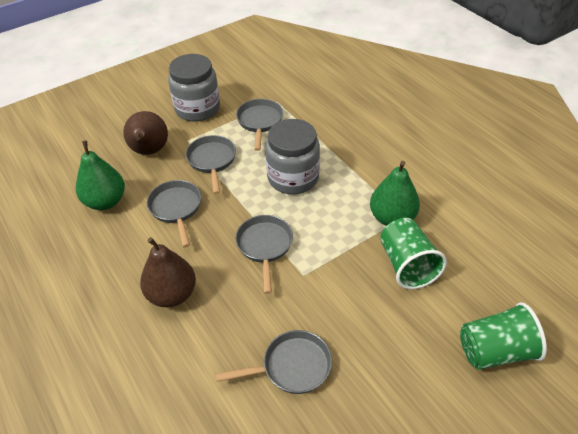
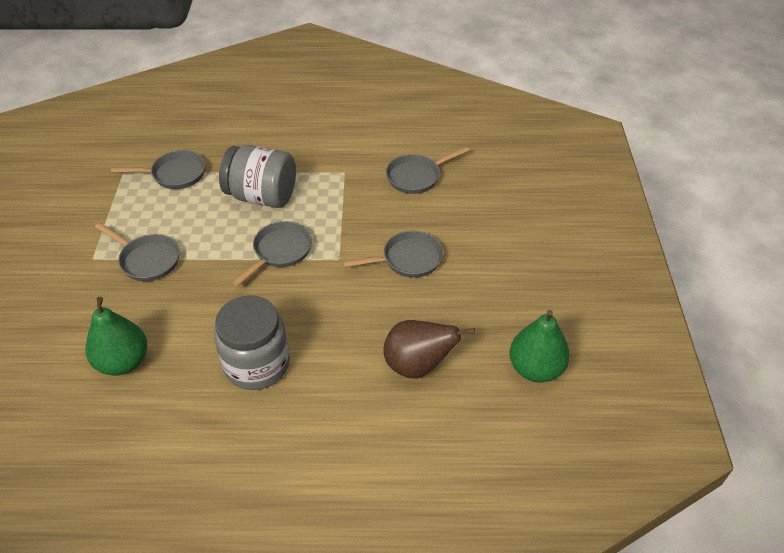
brown pear: 2 -> 1
green cup: 2 -> 0

